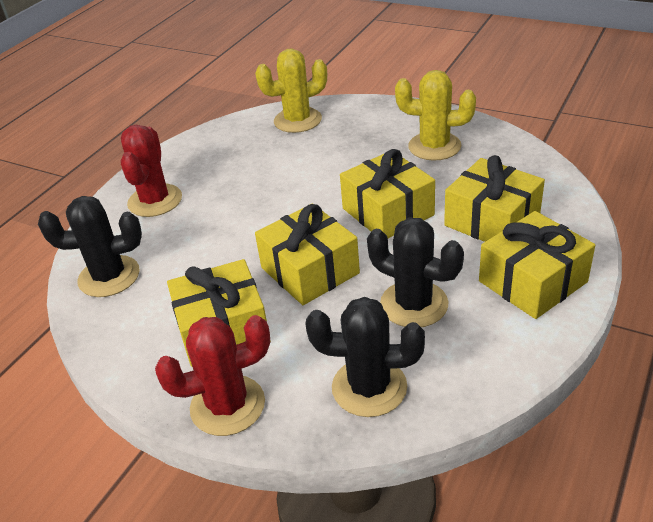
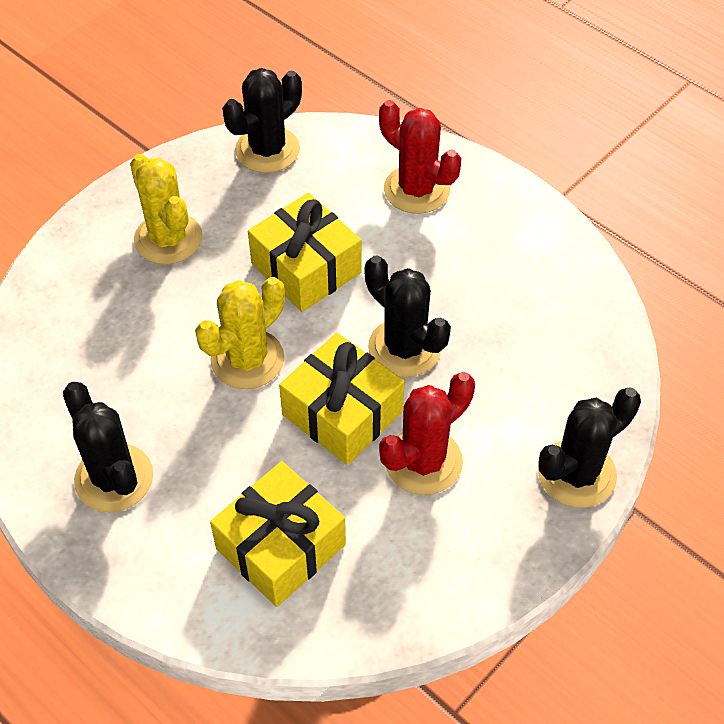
black cactus: 3 -> 4
yellow gift: 5 -> 3

